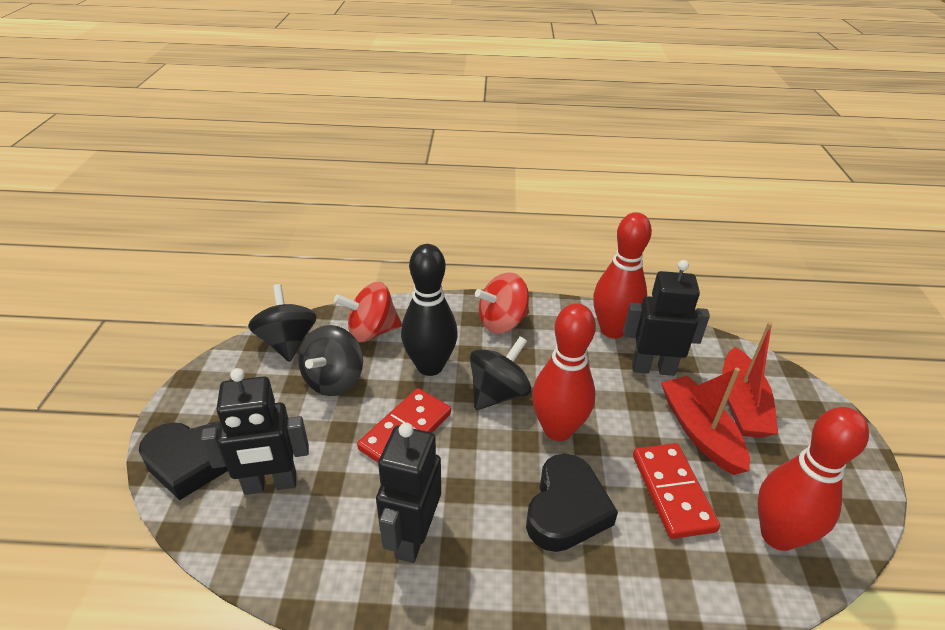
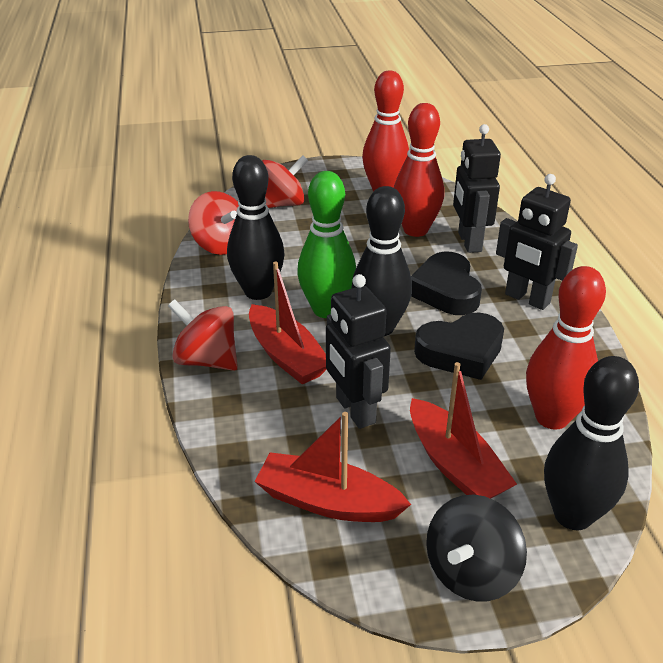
black bowling pin: 1 -> 3
black spinning top: 3 -> 1
green bowling pin: 0 -> 1
red boat: 2 -> 3
red domino: 2 -> 0
red spinning top: 2 -> 3

